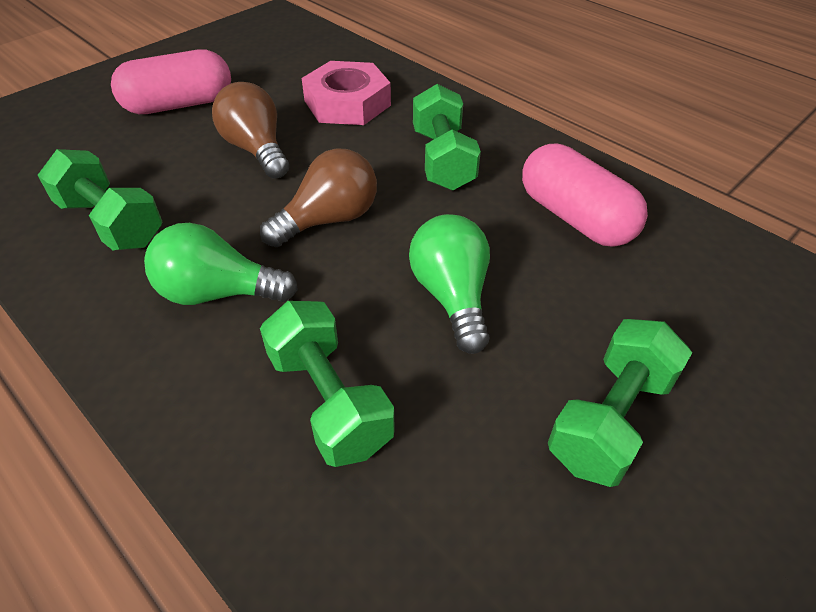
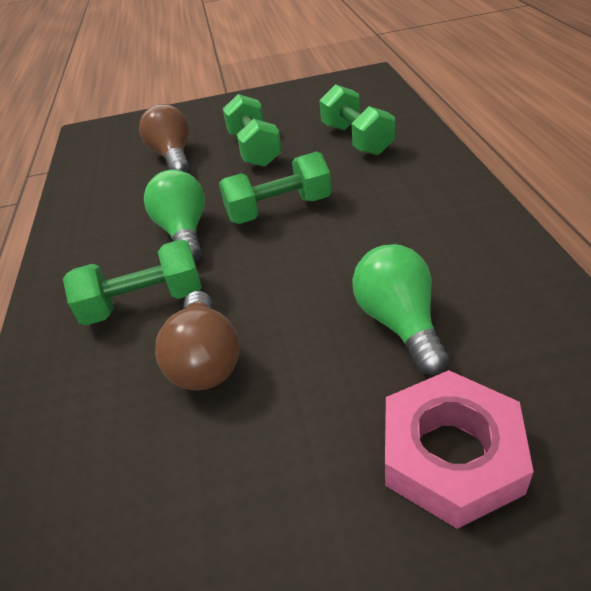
pink capsule: 2 -> 0

